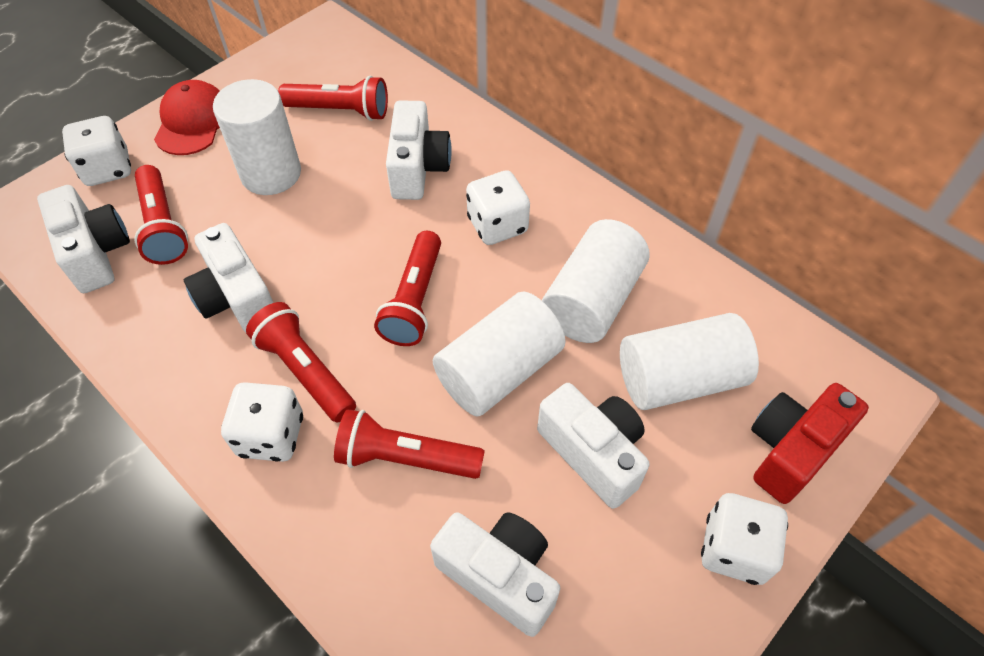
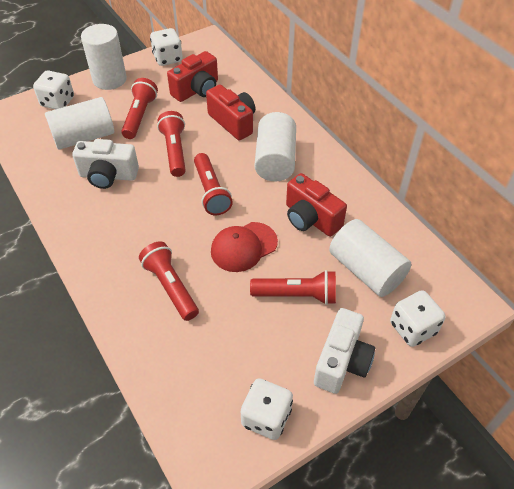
red camera: 1 -> 3
white camera: 5 -> 2

